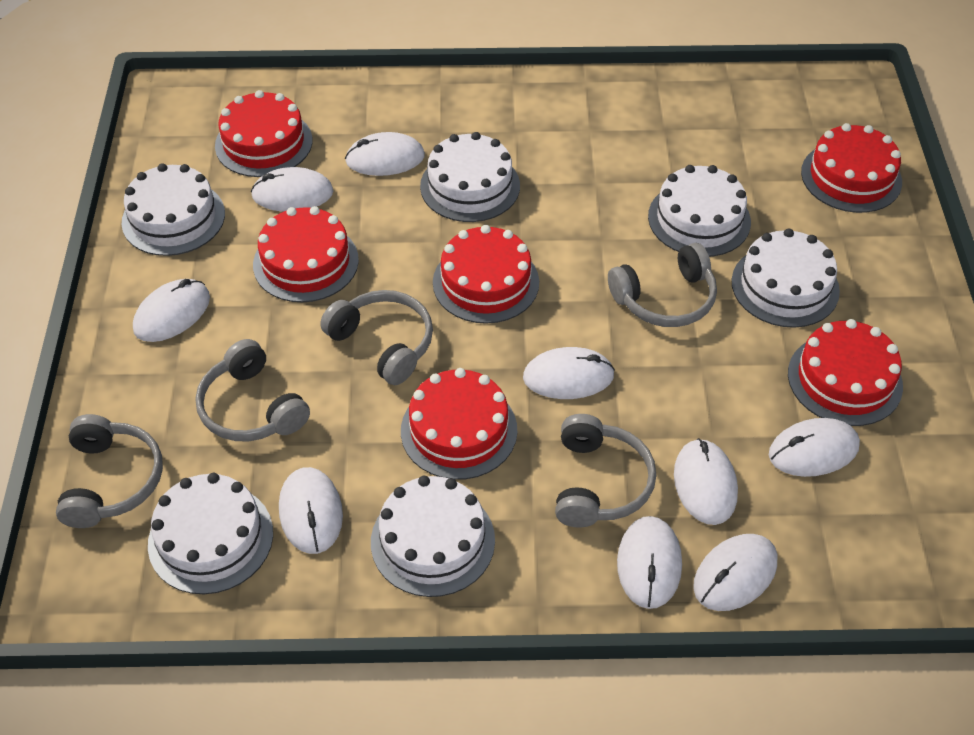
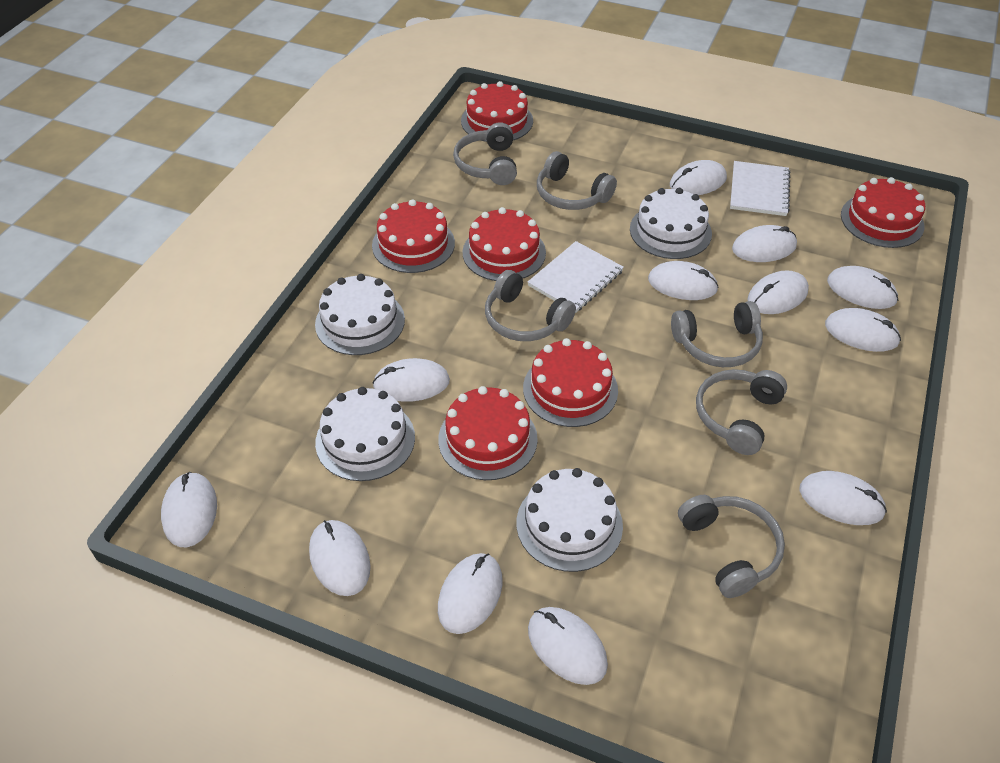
grey headphones: 5 -> 6
white cake: 6 -> 4
white mouse: 9 -> 12
white notebook: 0 -> 2

